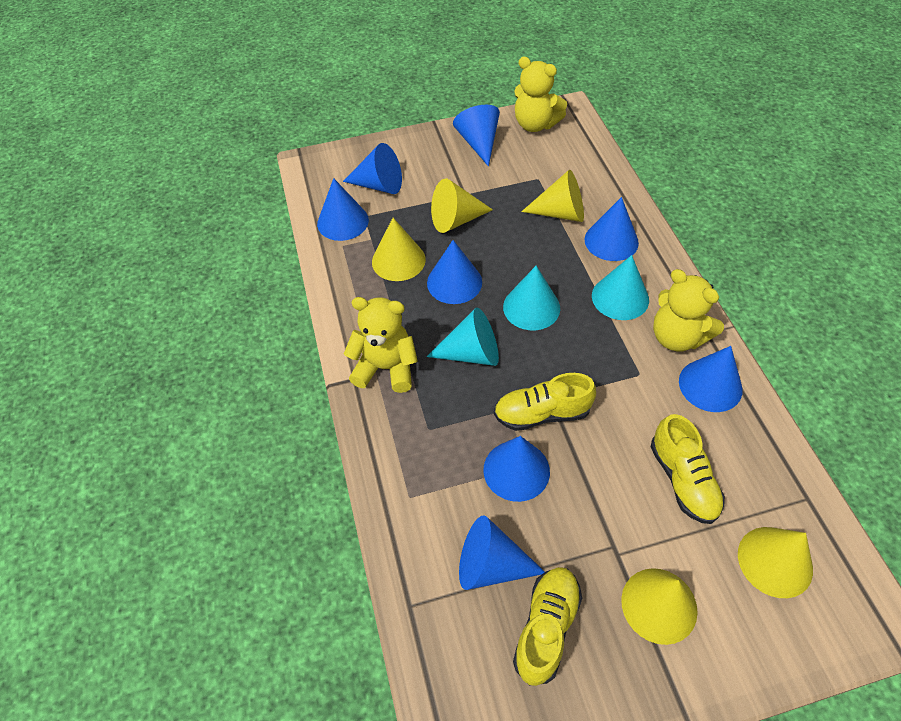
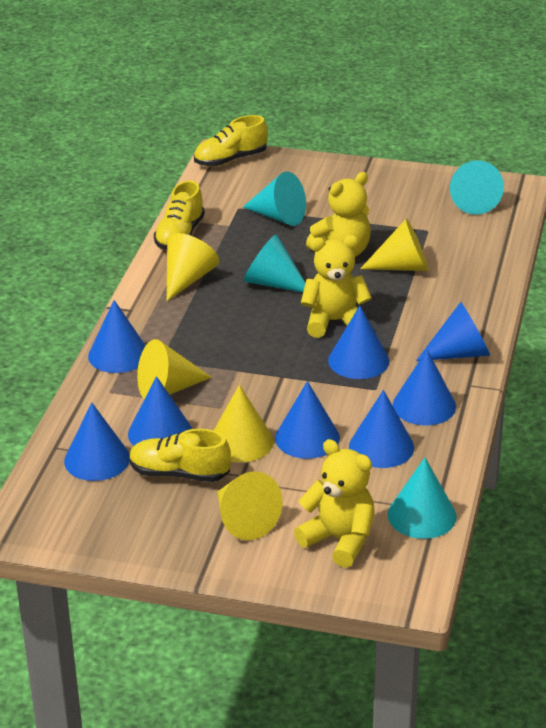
turquoise cone: 3 -> 4

